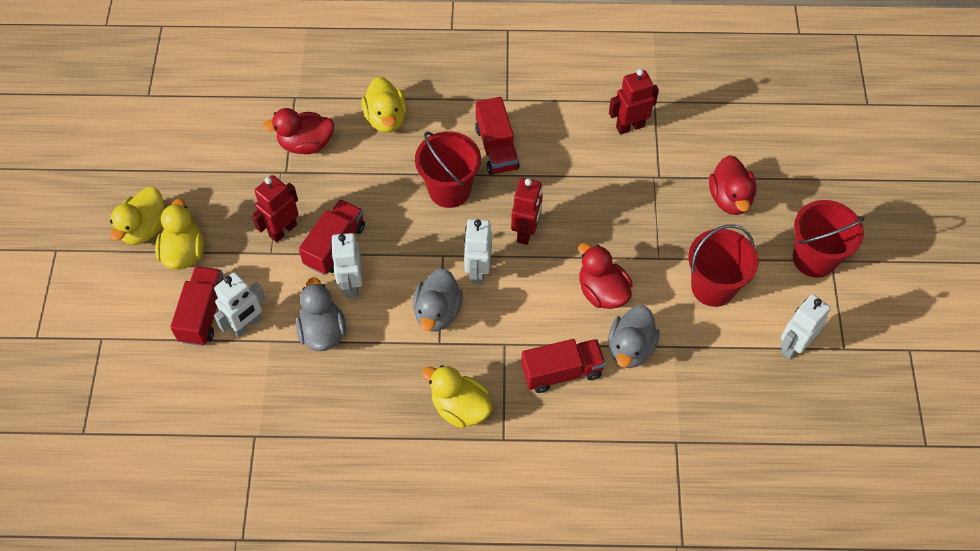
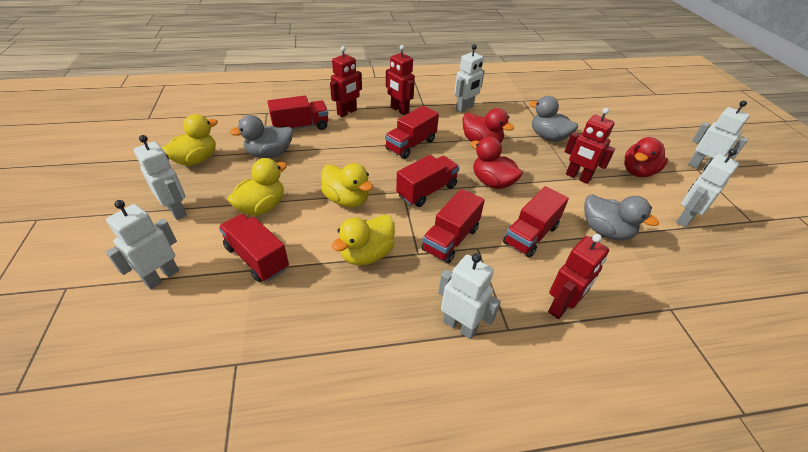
red bucket: 3 -> 0
red robot: 3 -> 4
red truck: 4 -> 6
white robot: 4 -> 6

